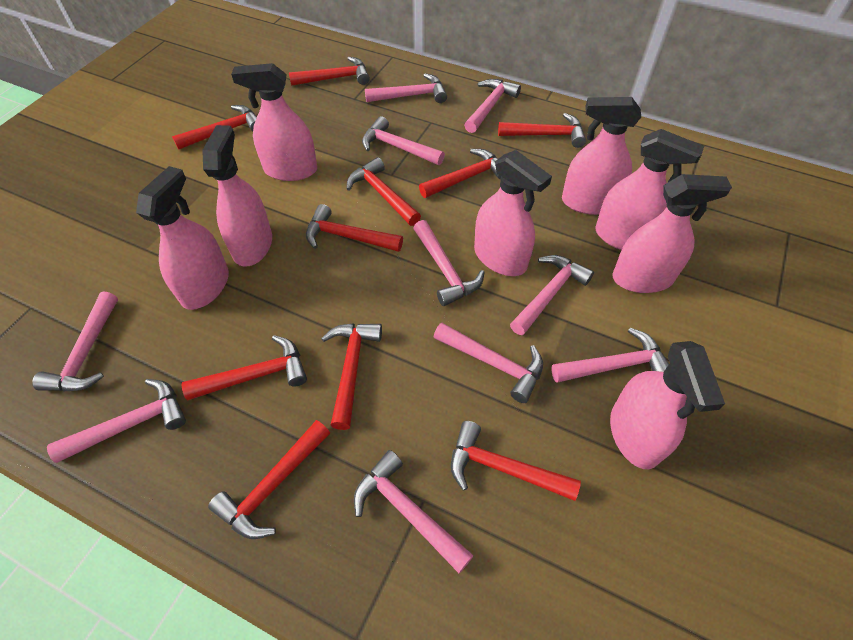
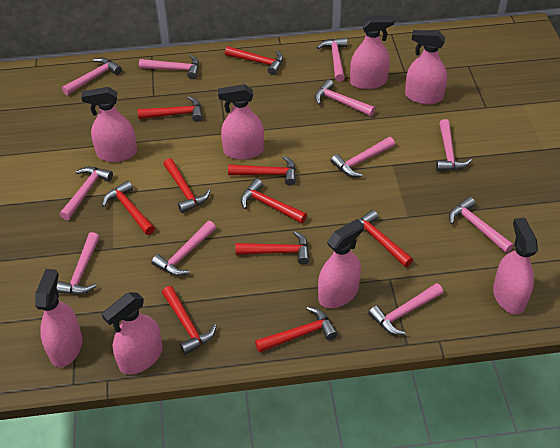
pink hammer: 10 -> 11

